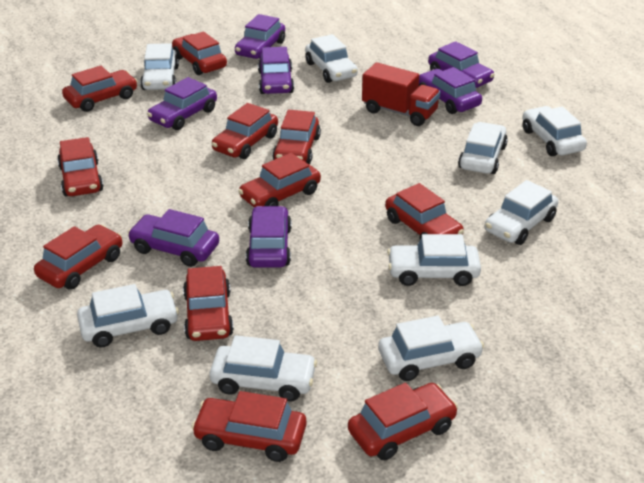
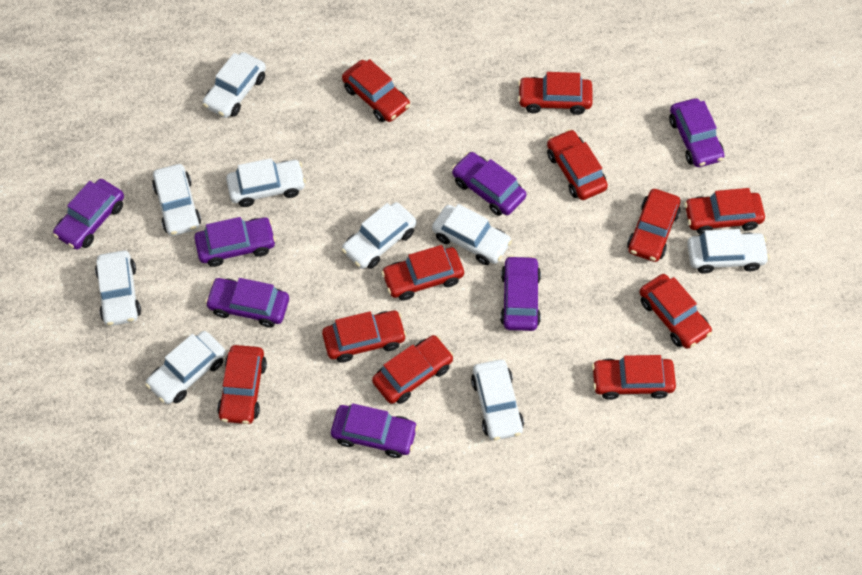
red truck: 1 -> 0

